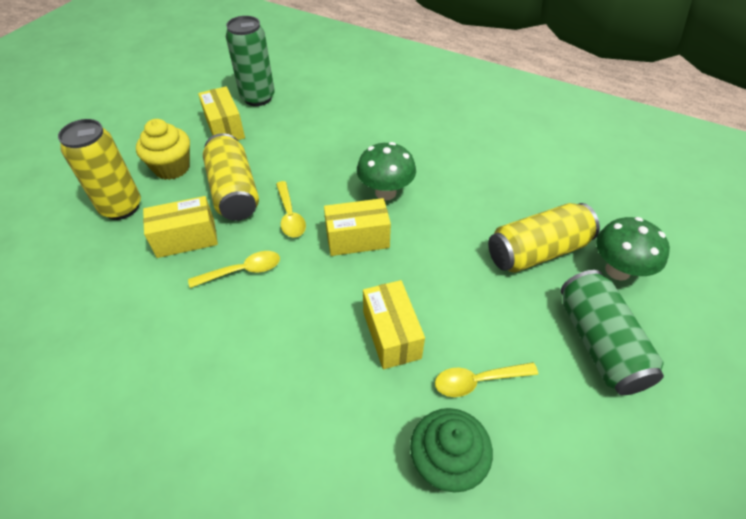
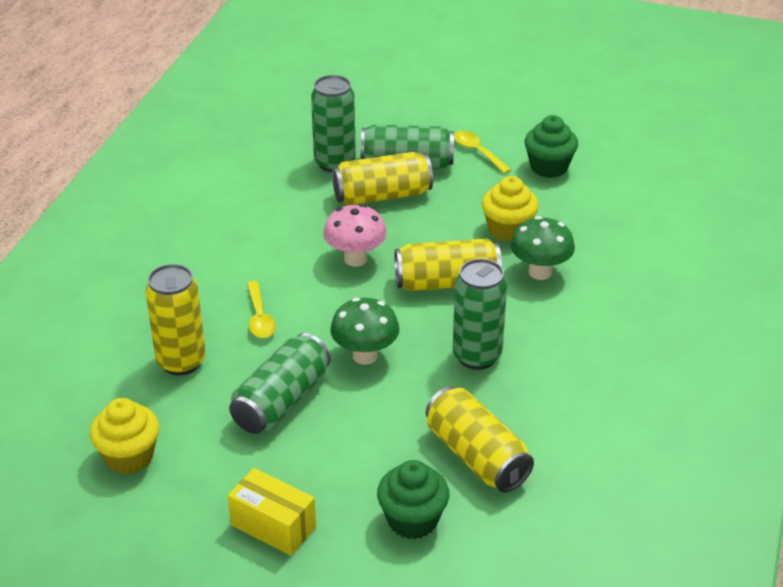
green can: 2 -> 4
green cupcake: 1 -> 2
pink mushroom: 0 -> 1
yellow box: 4 -> 1
yellow can: 3 -> 4
yellow cupcake: 1 -> 2
yellow spoon: 3 -> 2

